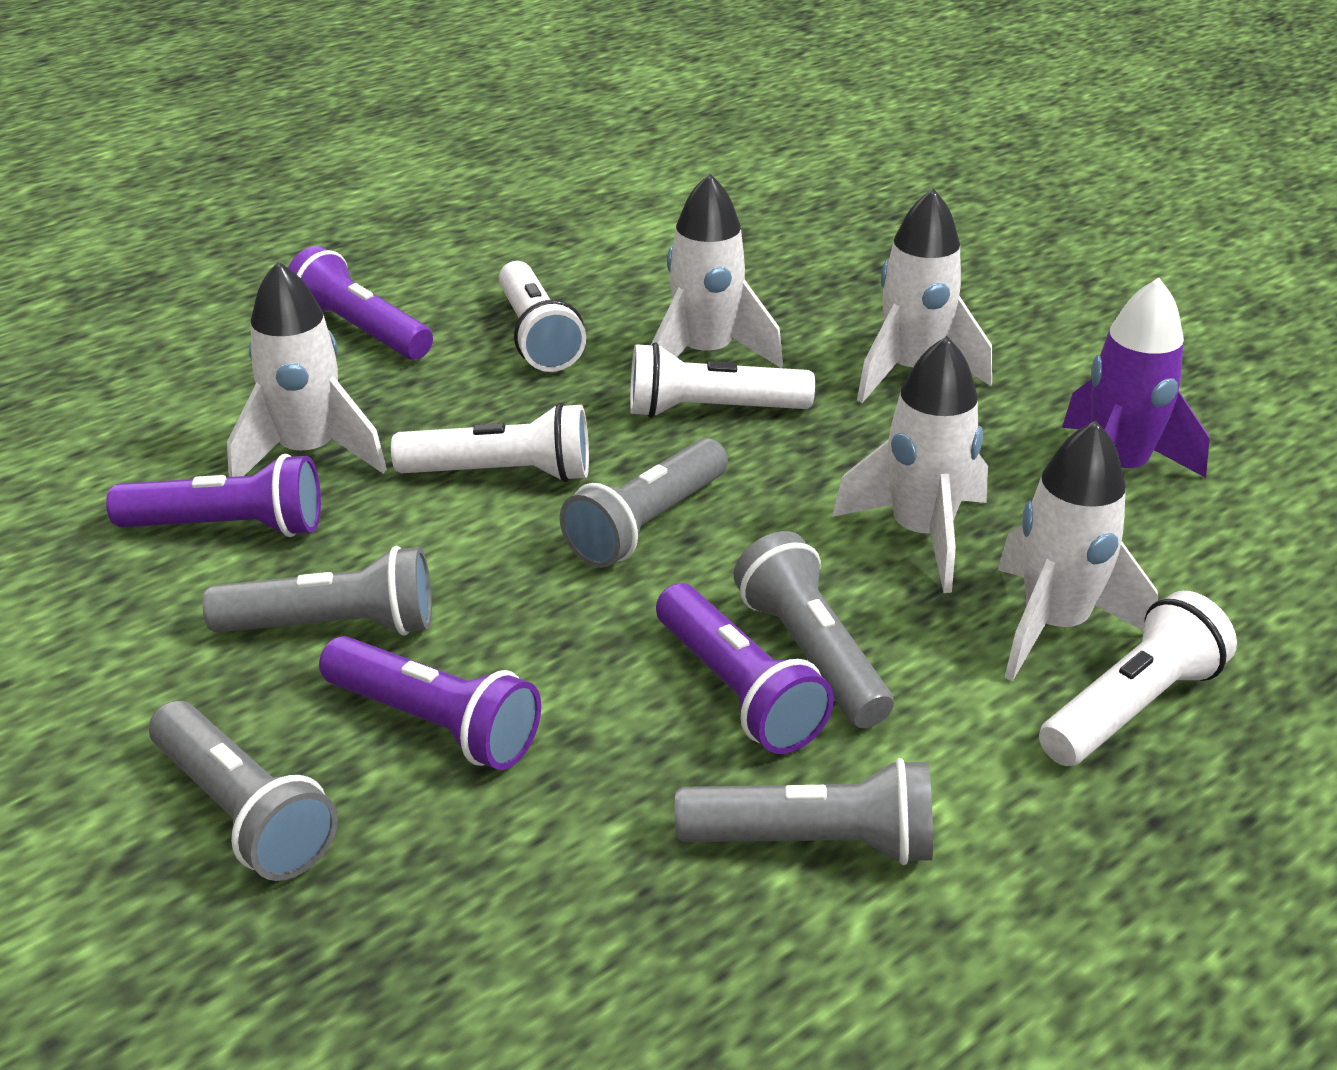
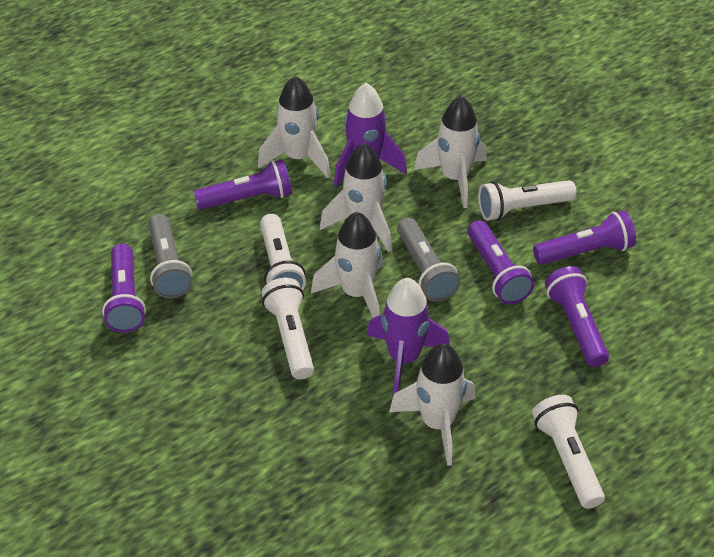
grey flashlight: 5 -> 2
purple flashlight: 4 -> 5
purple rocket: 1 -> 2

